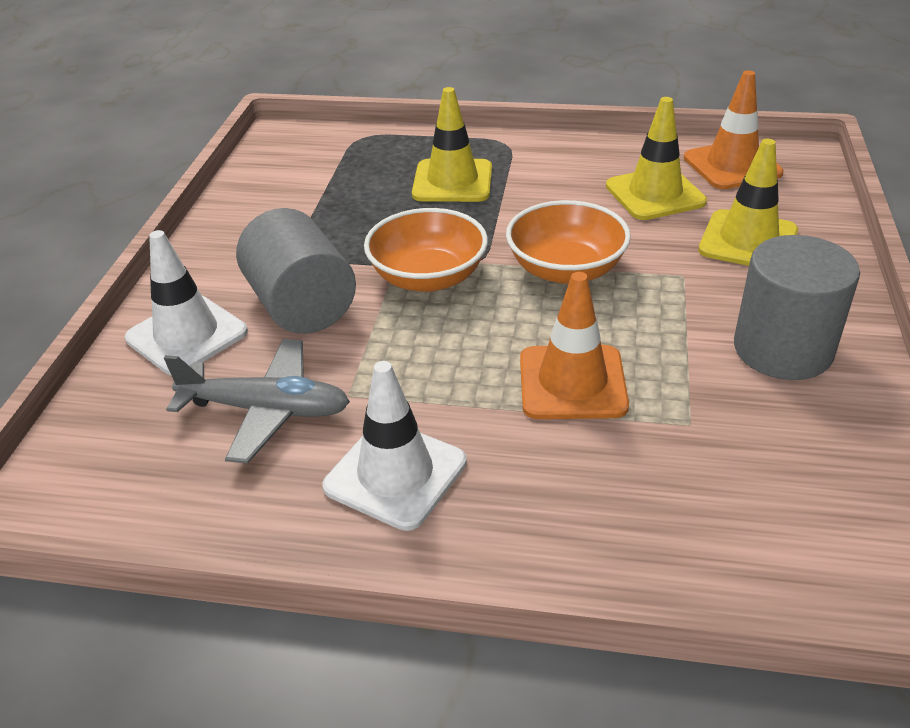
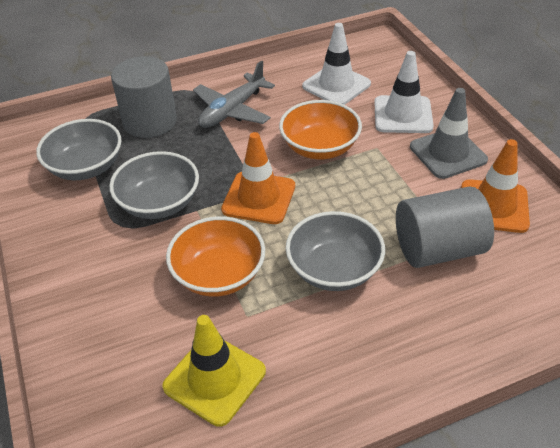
grey bowl: 0 -> 3
grey traffic cone: 0 -> 1
yellow traffic cone: 3 -> 1

